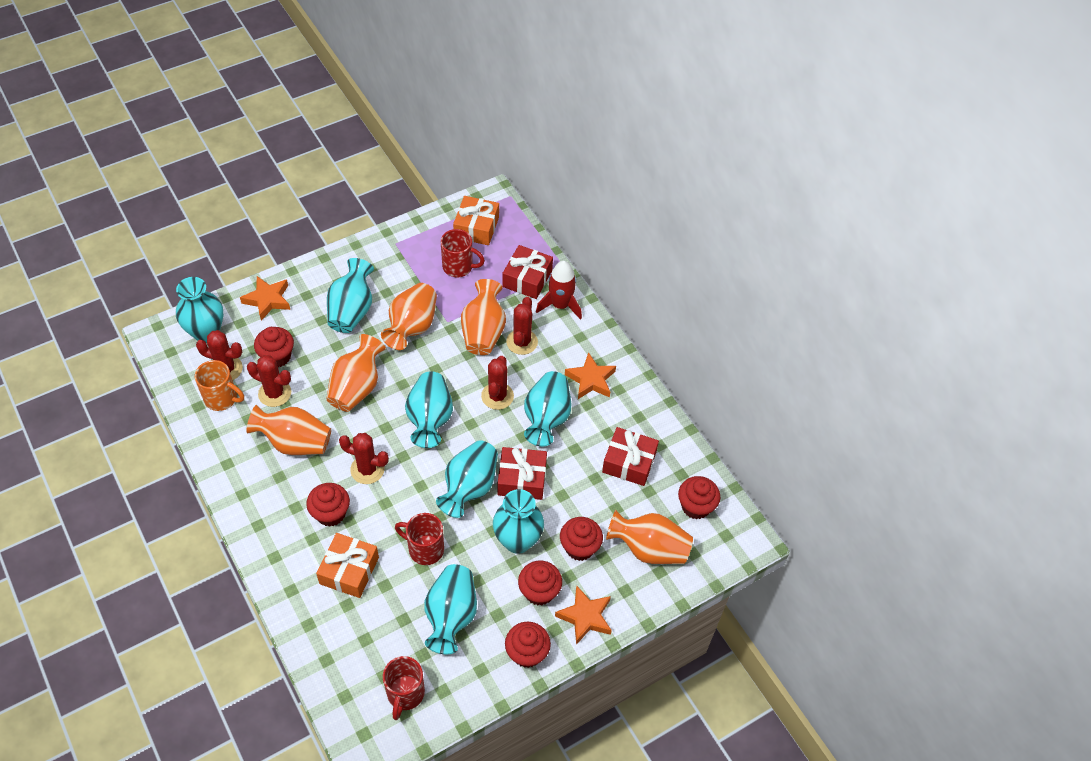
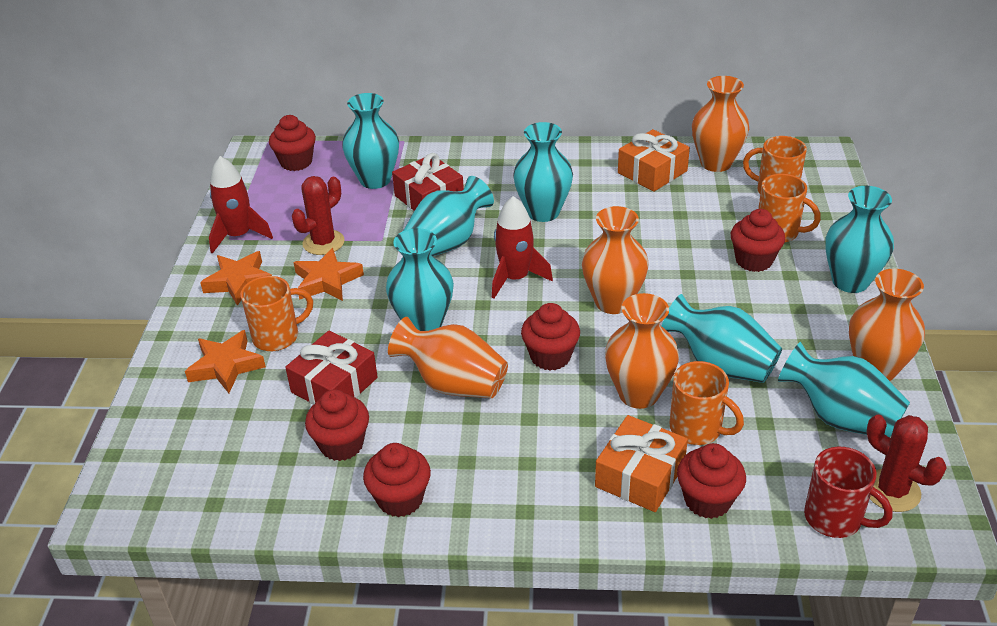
orange mug: 1 -> 4
red cactus: 5 -> 2
red gift: 3 -> 2
red mug: 3 -> 1
red rocket: 1 -> 2

